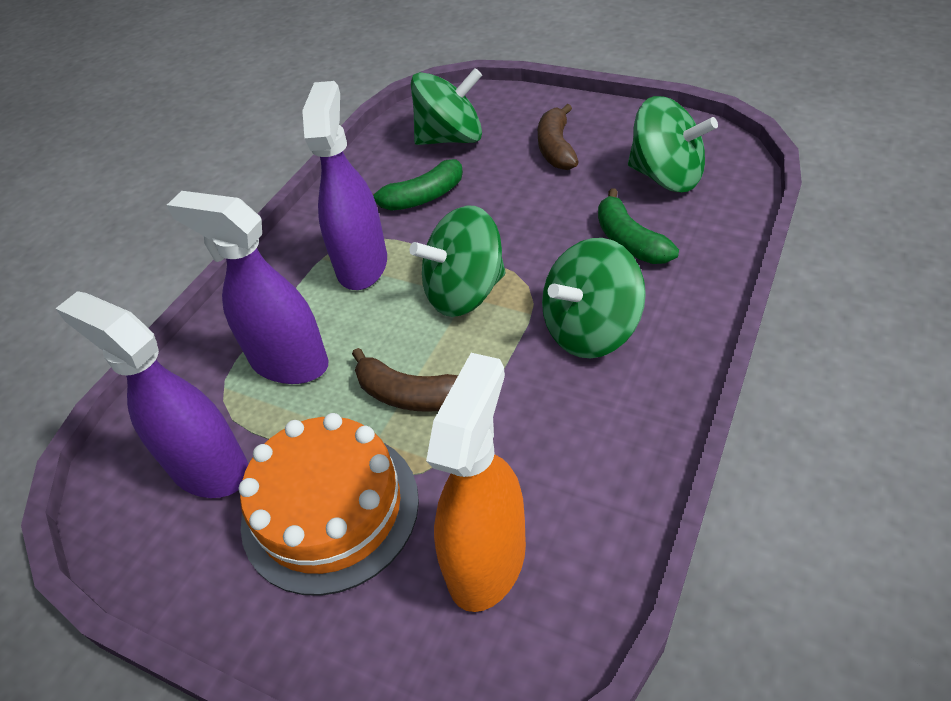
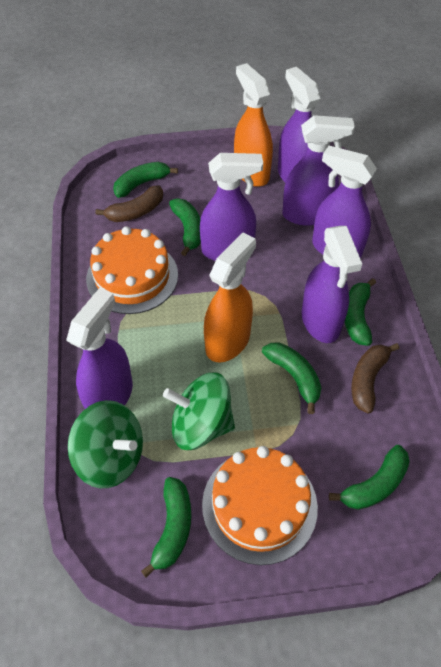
green banana: 2 -> 6
green spinning top: 4 -> 2
orange cake: 1 -> 2
orange spray bottle: 1 -> 2
purple spray bottle: 3 -> 6

